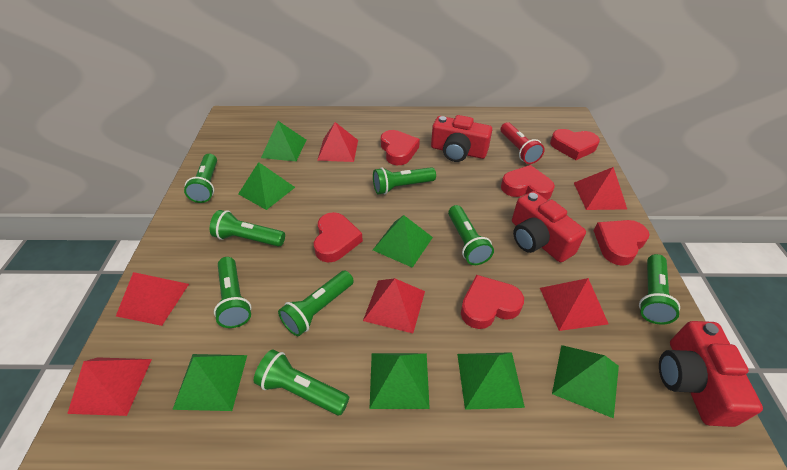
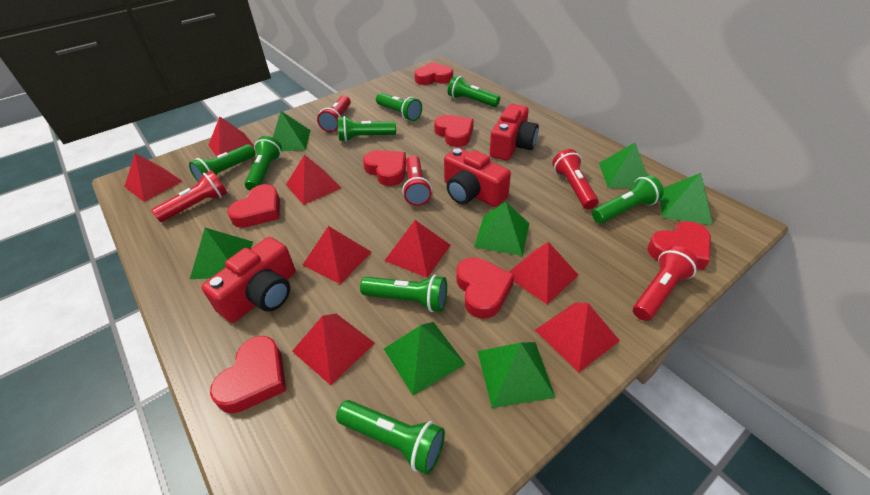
red flashlight: 1 -> 5
red heart: 6 -> 7
red pyramid: 6 -> 8

